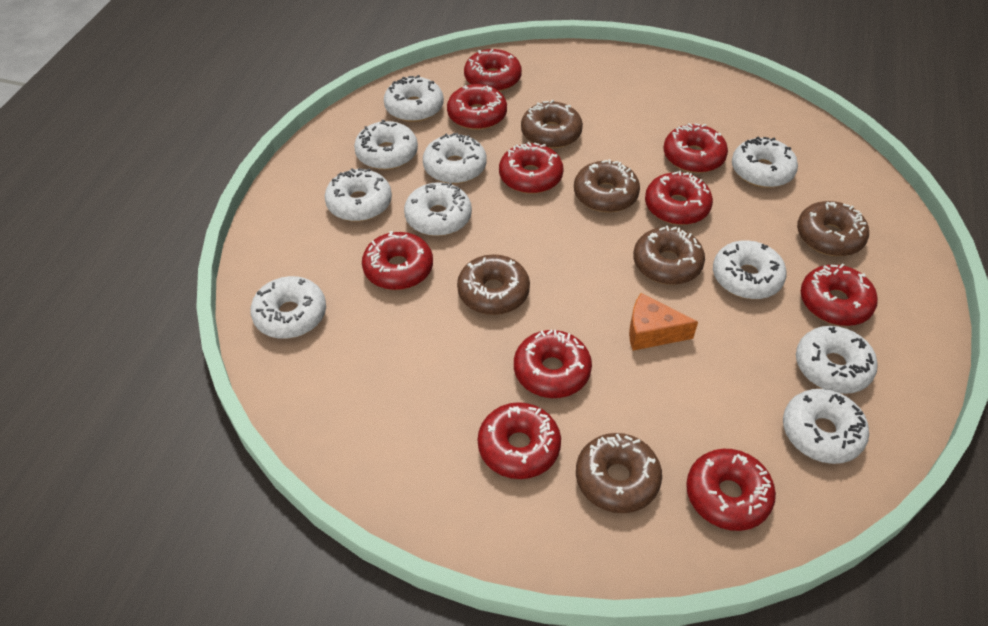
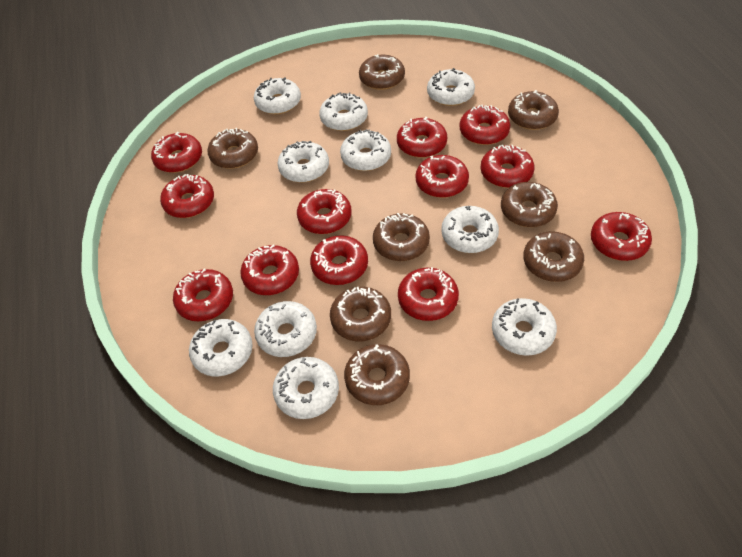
brown donut: 6 -> 8
orange cheese: 1 -> 0
red donut: 10 -> 12

